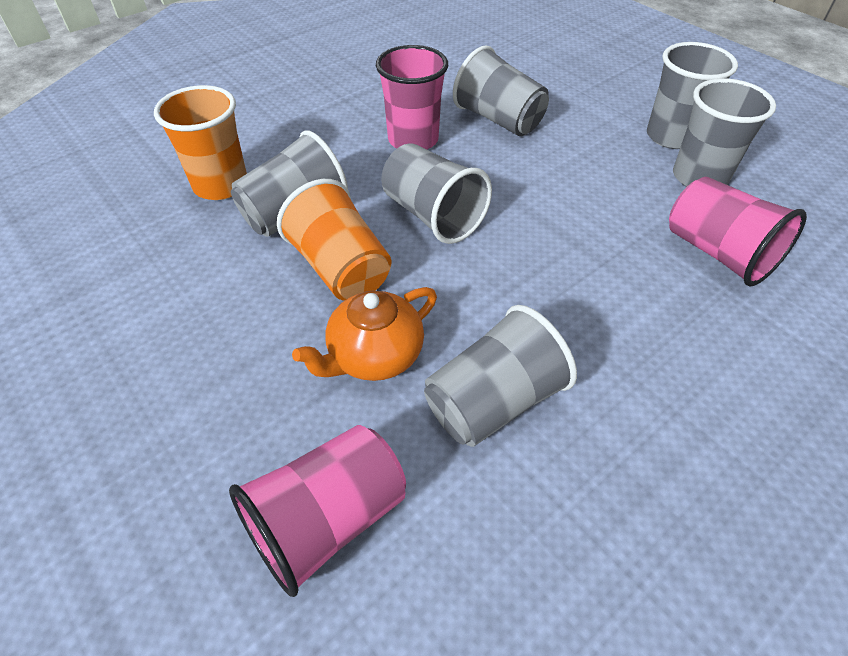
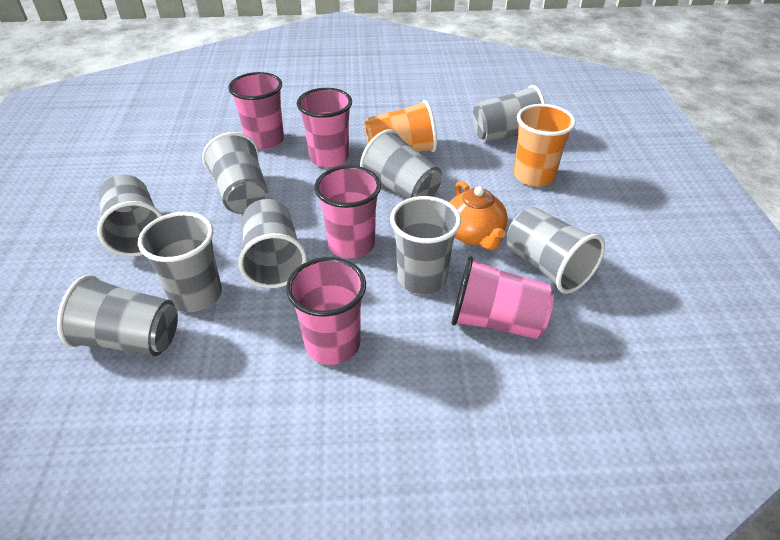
grey cup: 6 -> 9
pink cup: 3 -> 5

